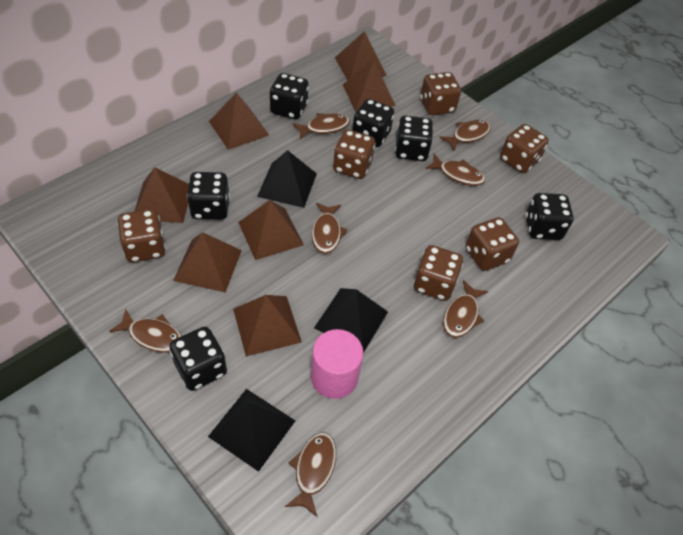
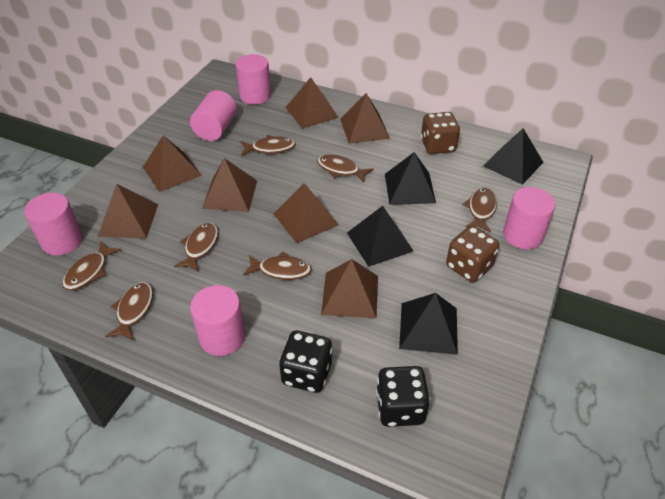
black dice: 6 -> 2
black pyramid: 3 -> 4
brown dice: 6 -> 2
pink cylinder: 1 -> 5

